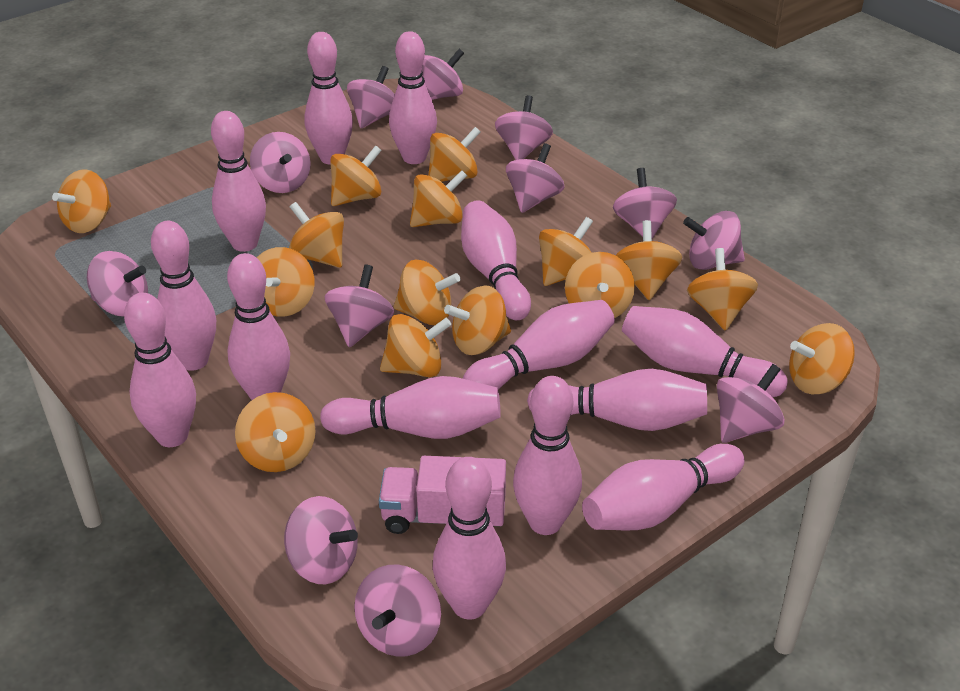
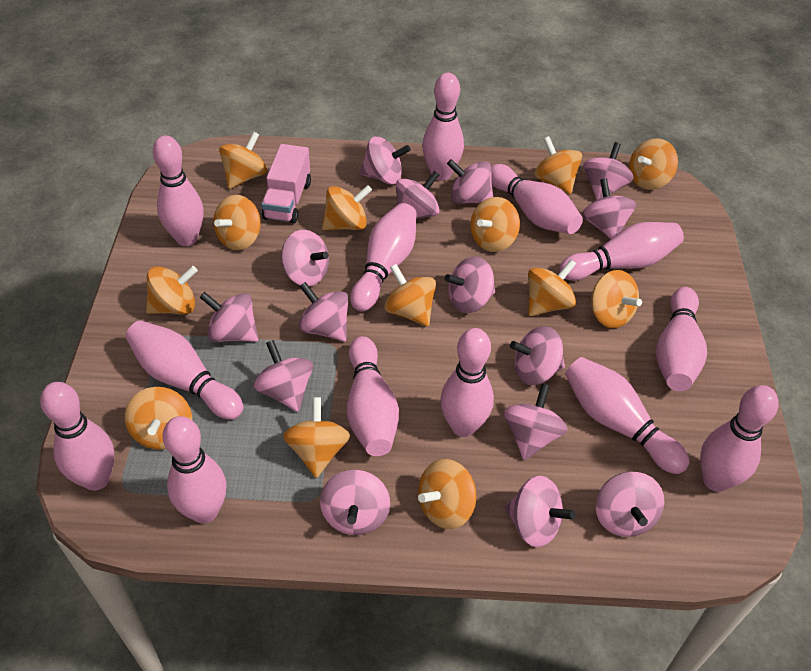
orange spinning top: 15 -> 13
pink bowling pin: 14 -> 13
pink spinning top: 12 -> 15

